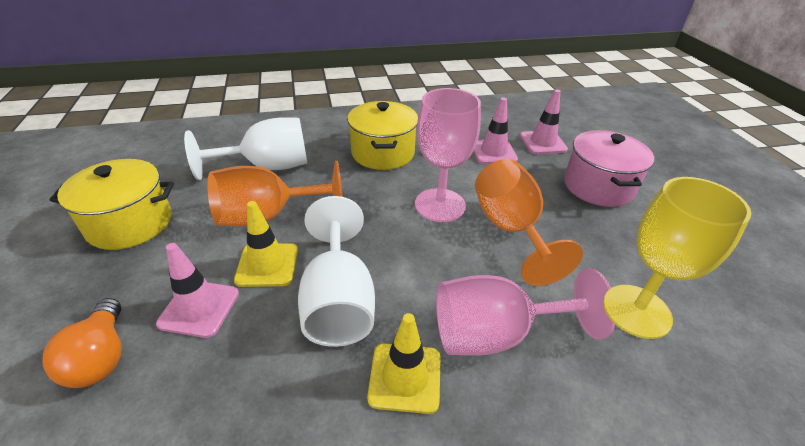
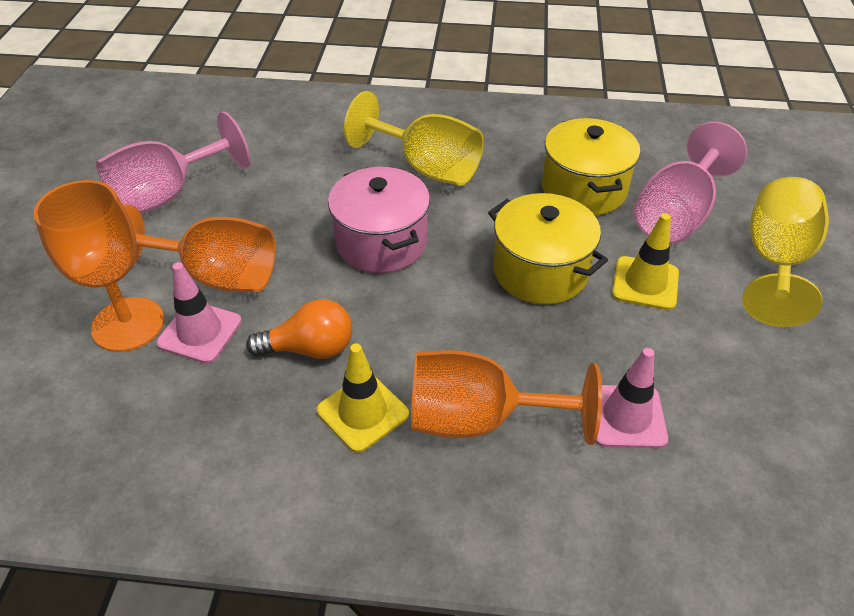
orange goblet: 2 -> 3
pink traffic cone: 3 -> 2
white goblet: 2 -> 0
yellow goblet: 1 -> 2

